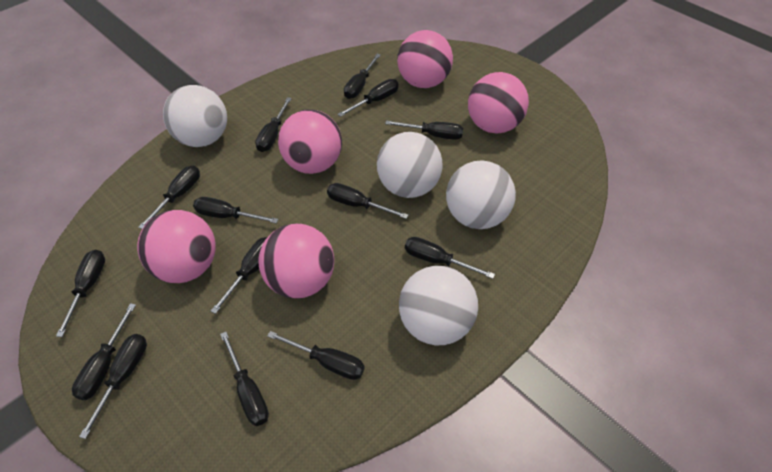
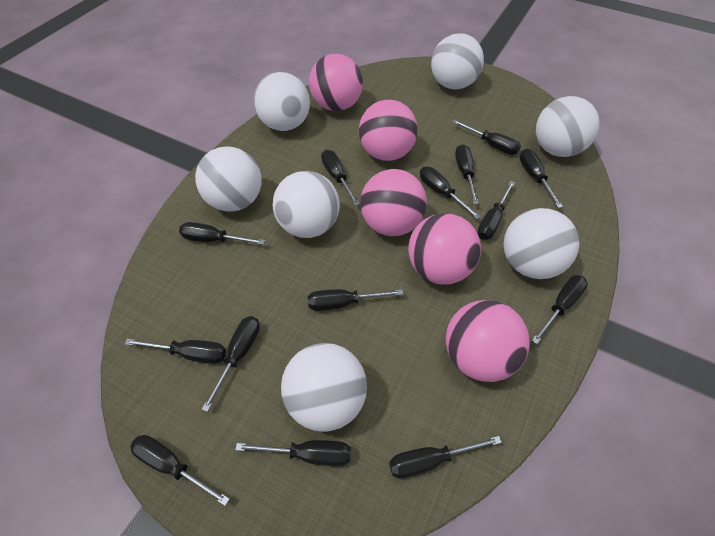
white ball: 4 -> 7

